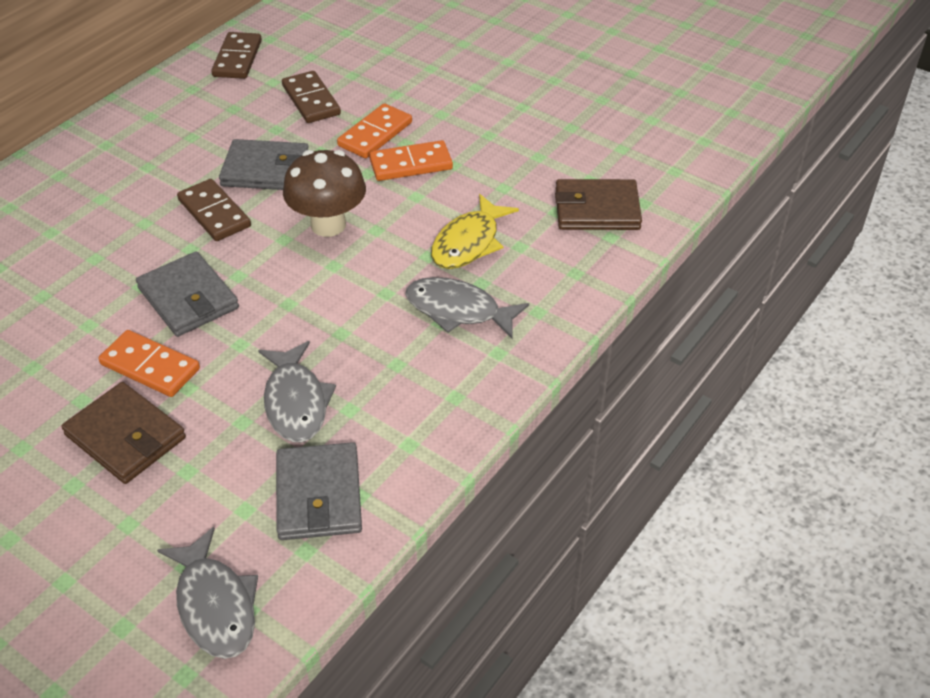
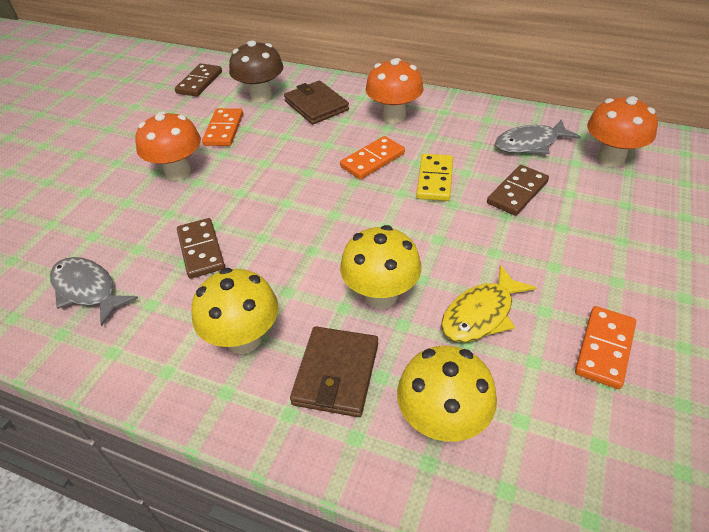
grey fish: 3 -> 2
grey wallet: 3 -> 0
orange mushroom: 0 -> 3
yellow domino: 0 -> 1
yellow mushroom: 0 -> 3

